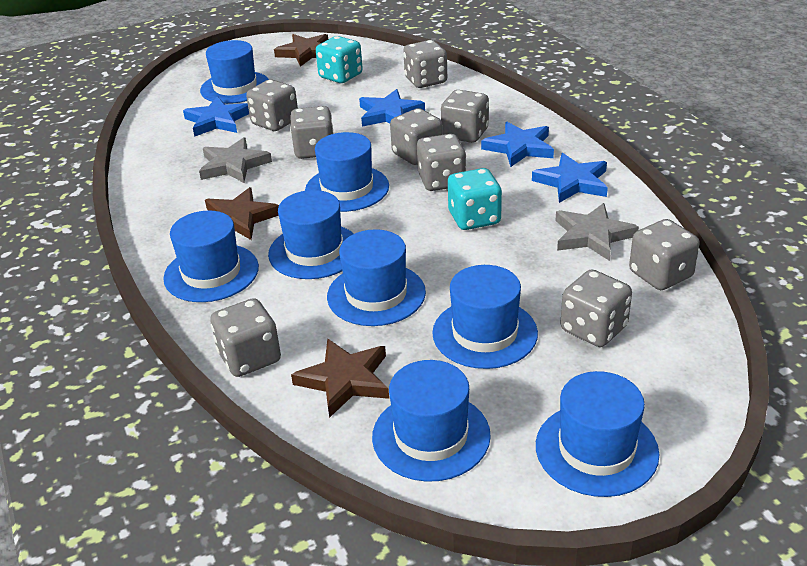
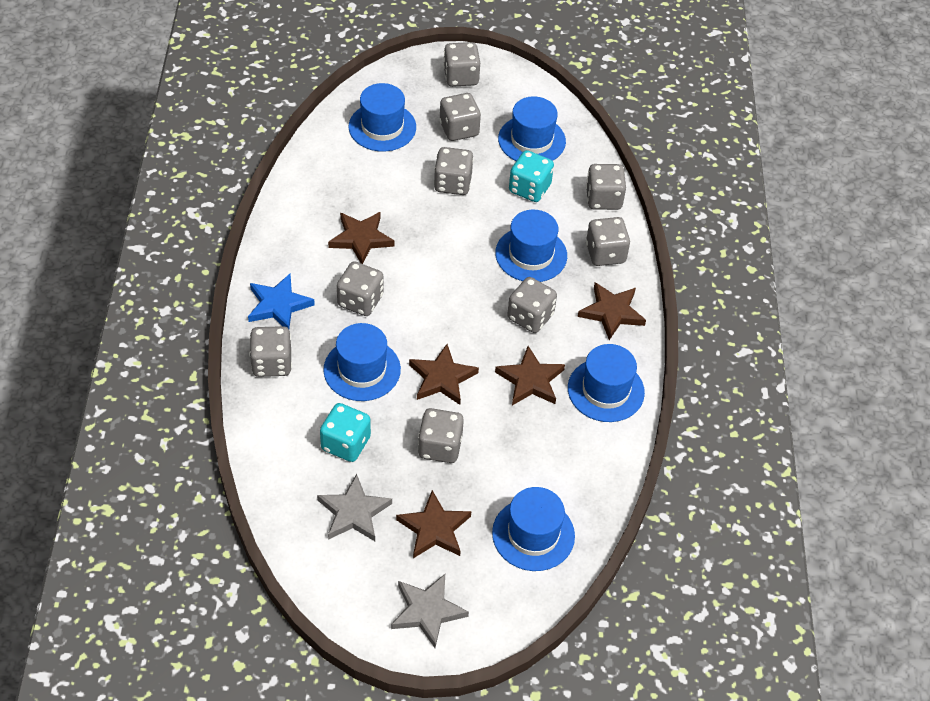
blue hat: 8 -> 6
blue star: 4 -> 1
brown star: 3 -> 5

